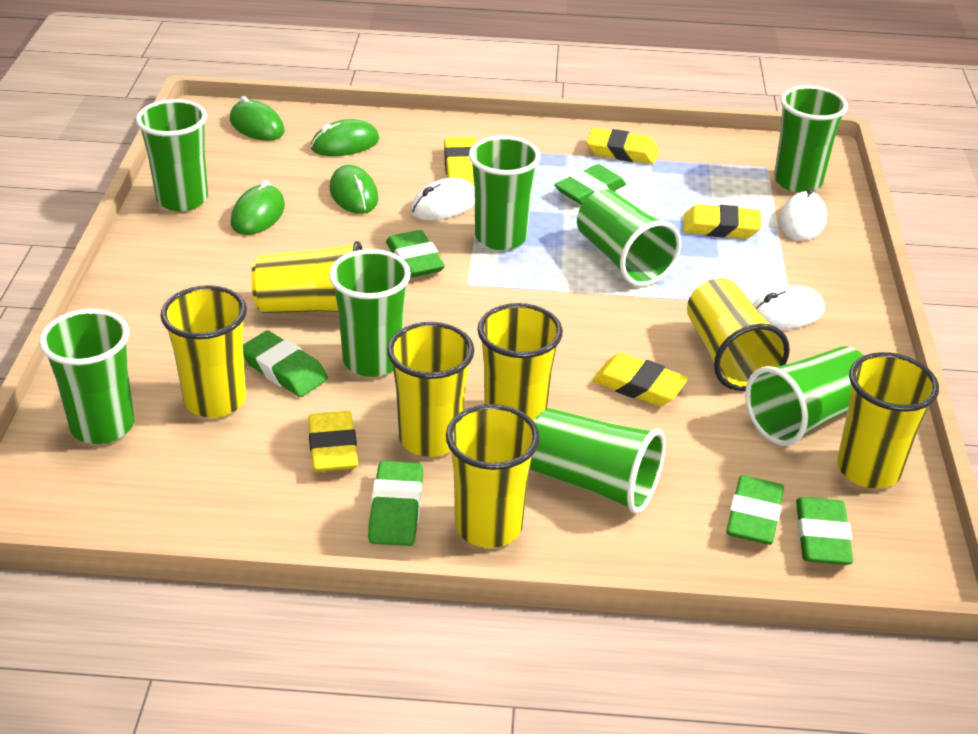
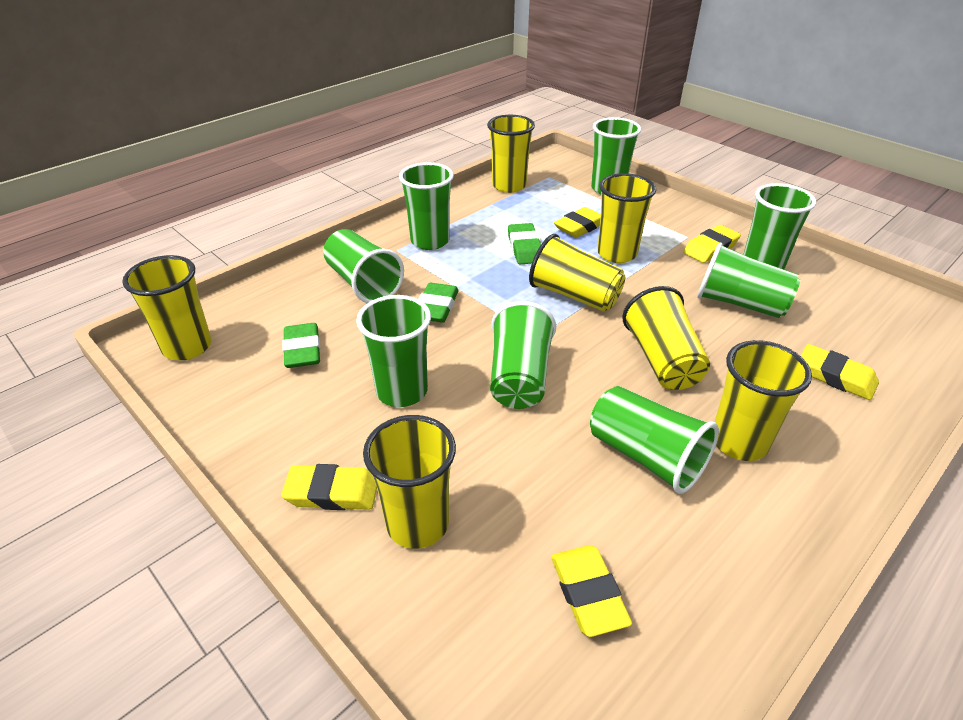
green eraser: 6 -> 3
green mouse: 4 -> 0
white mouse: 3 -> 0

